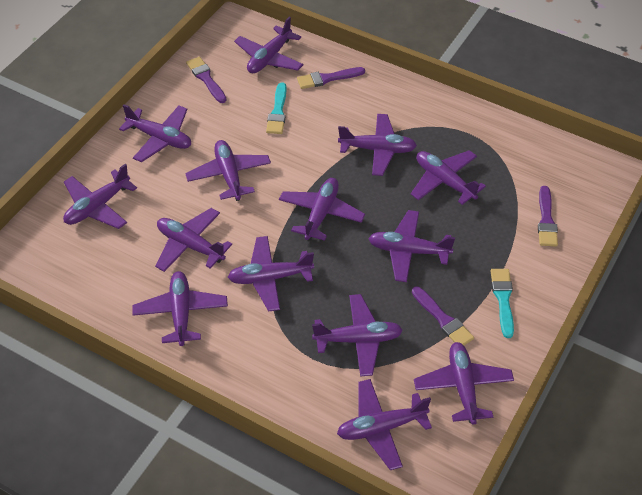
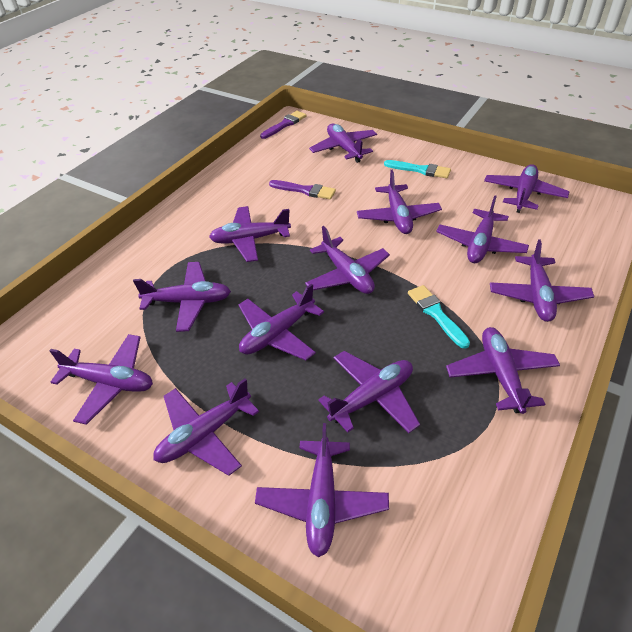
purple brush: 4 -> 2

